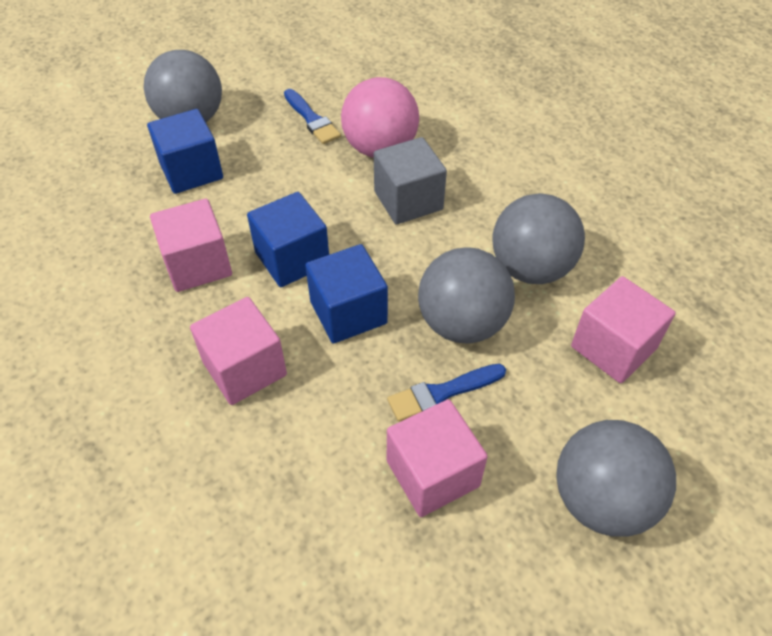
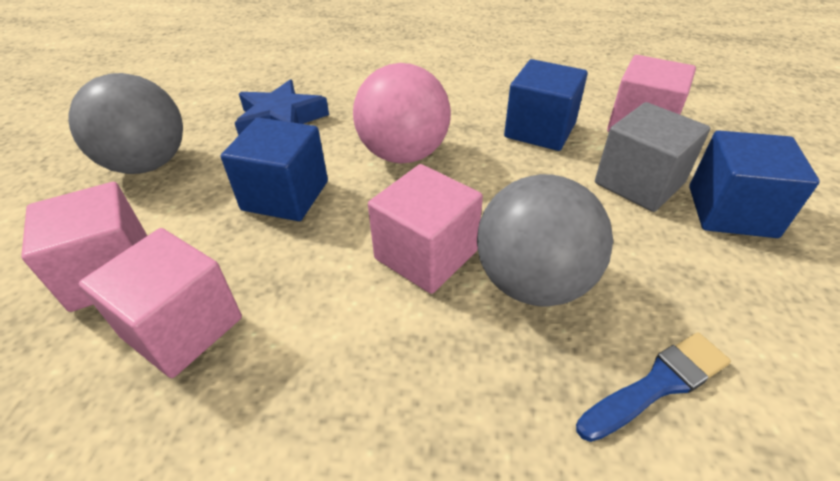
blue brush: 2 -> 1
blue star: 0 -> 1
grey ball: 4 -> 2

